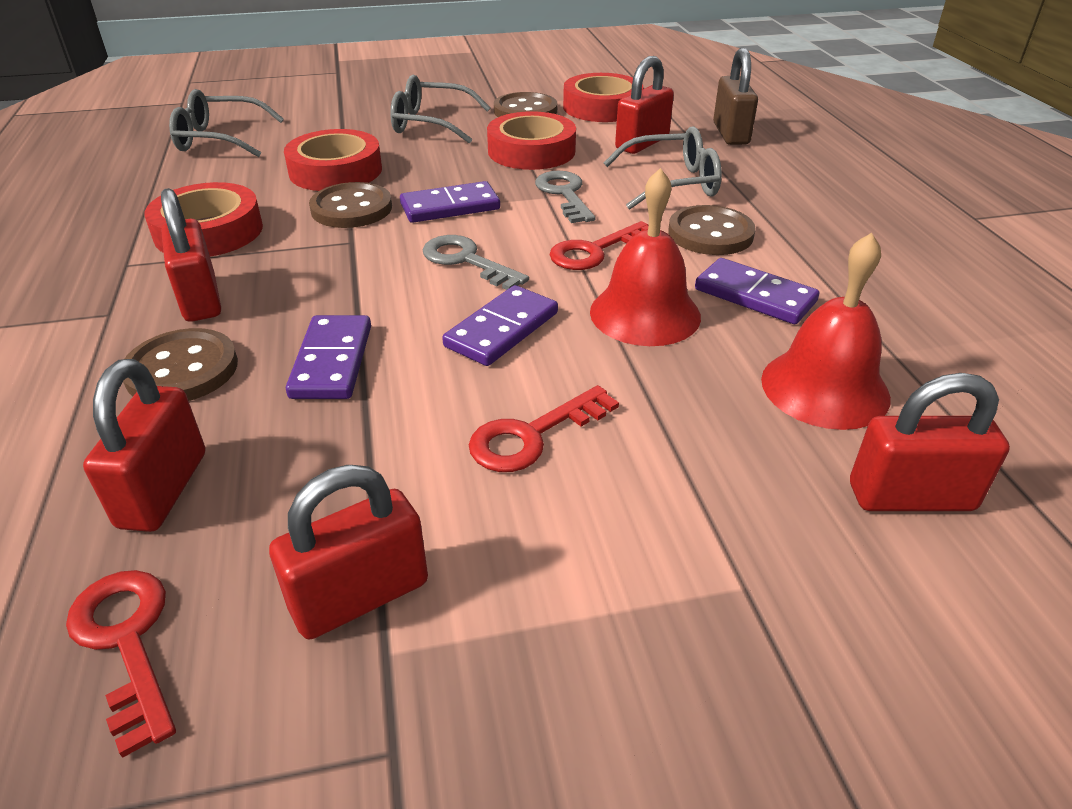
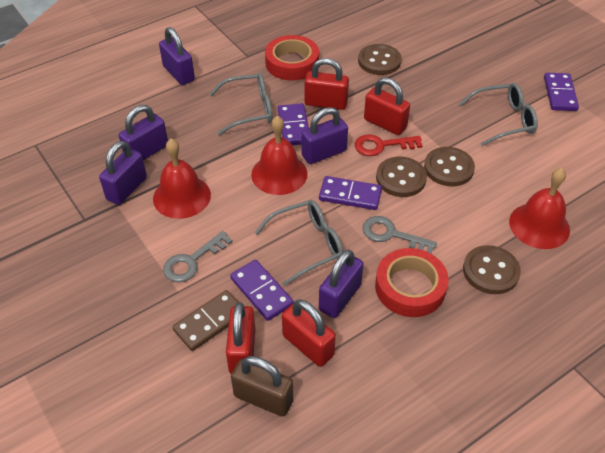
brown domino: 0 -> 1
purple padlock: 0 -> 5
red bell: 2 -> 3
red key: 3 -> 1
red padlock: 5 -> 4
red tape: 4 -> 2

